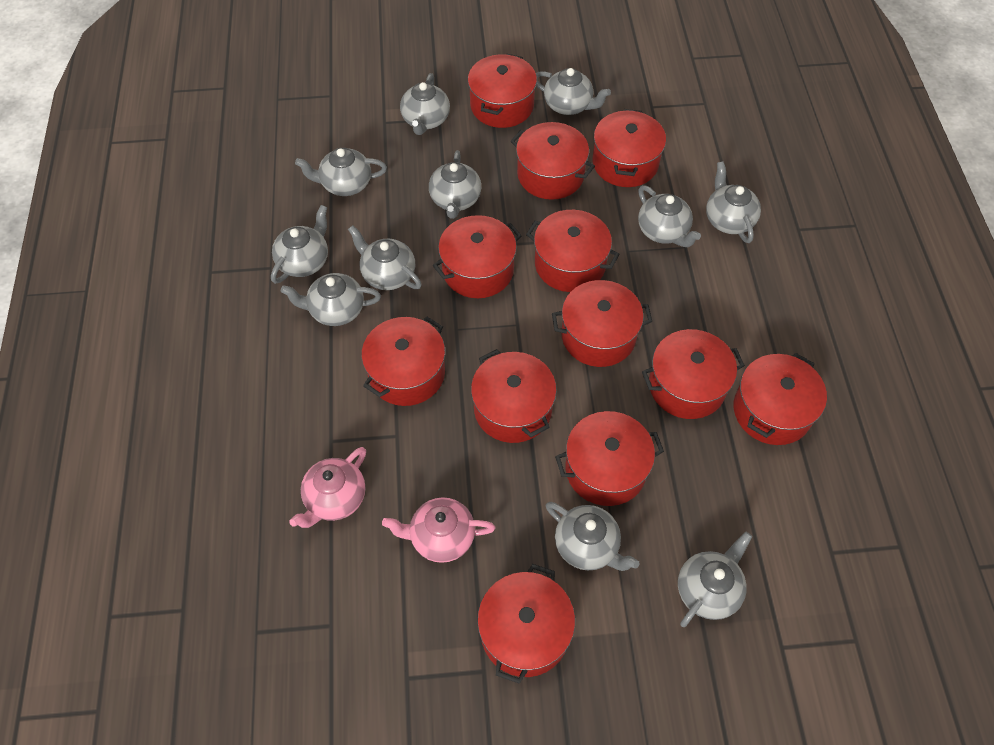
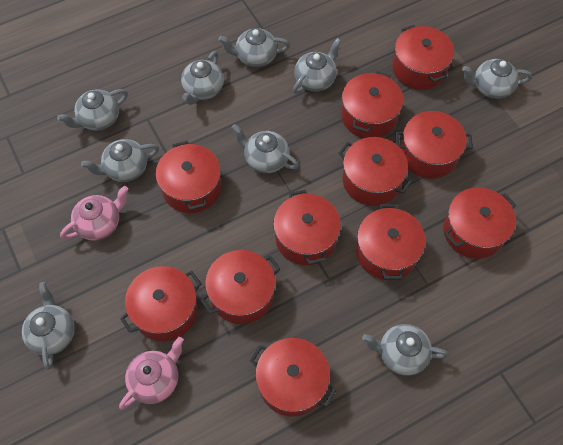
grey teapot: 11 -> 9
red pot: 12 -> 11

